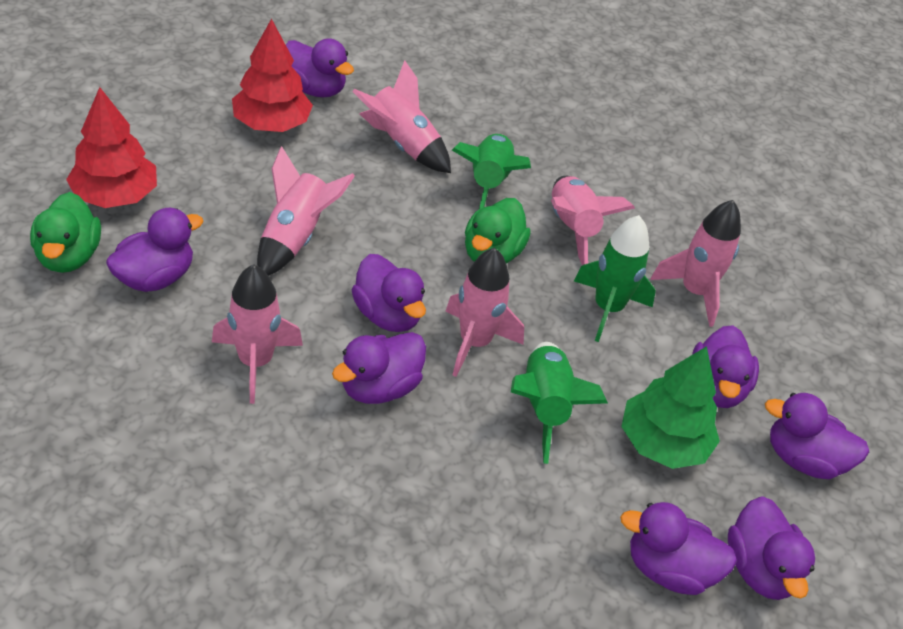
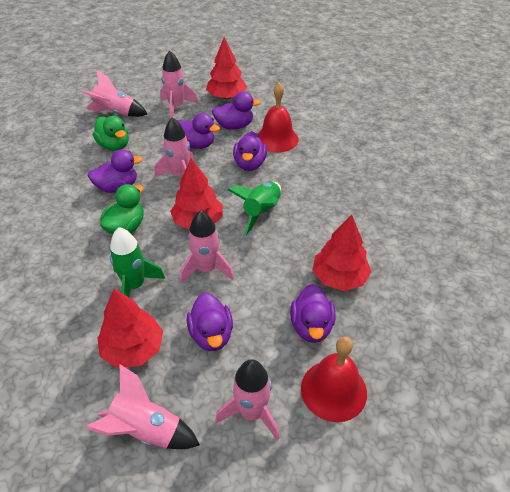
green rocket: 3 -> 2
green tree: 1 -> 0
purple duck: 8 -> 6
red bell: 0 -> 2
red tree: 2 -> 4

